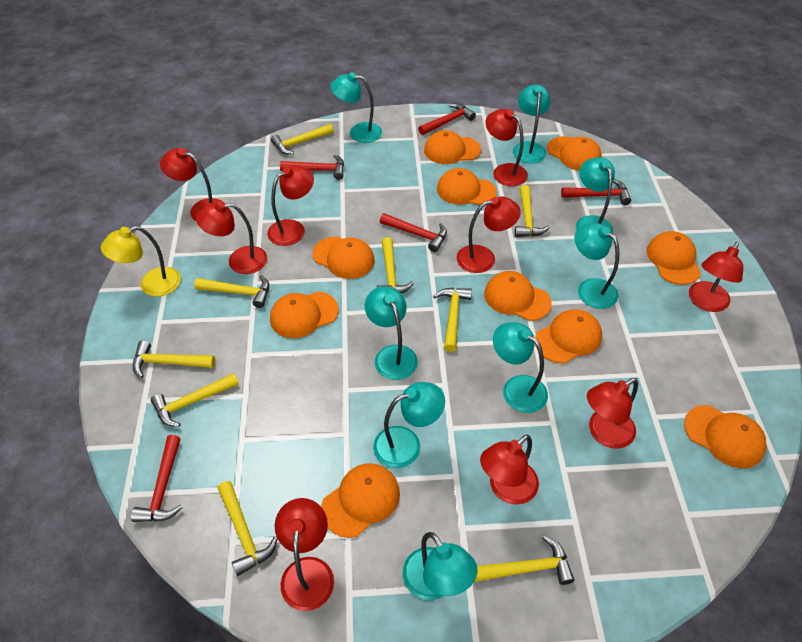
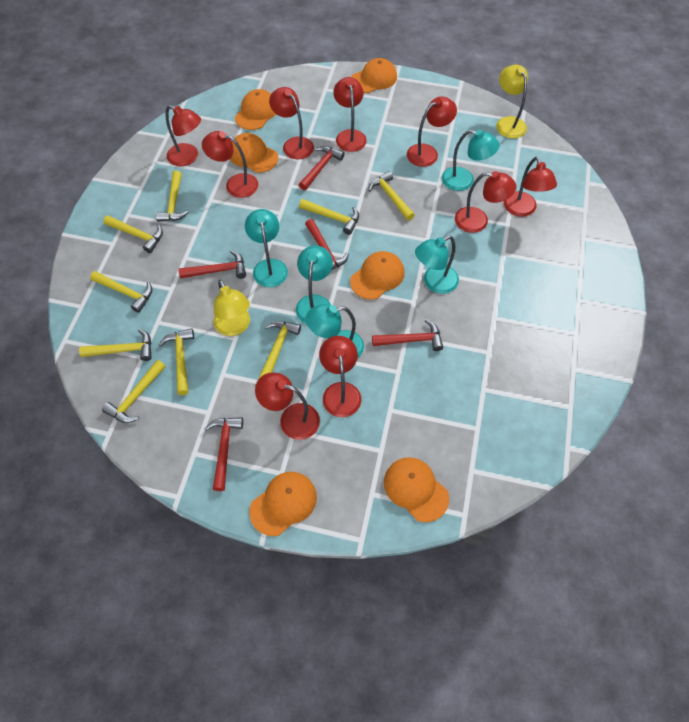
orange cap: 10 -> 6
turquoise lamp: 8 -> 5
yellow lamp: 1 -> 2

